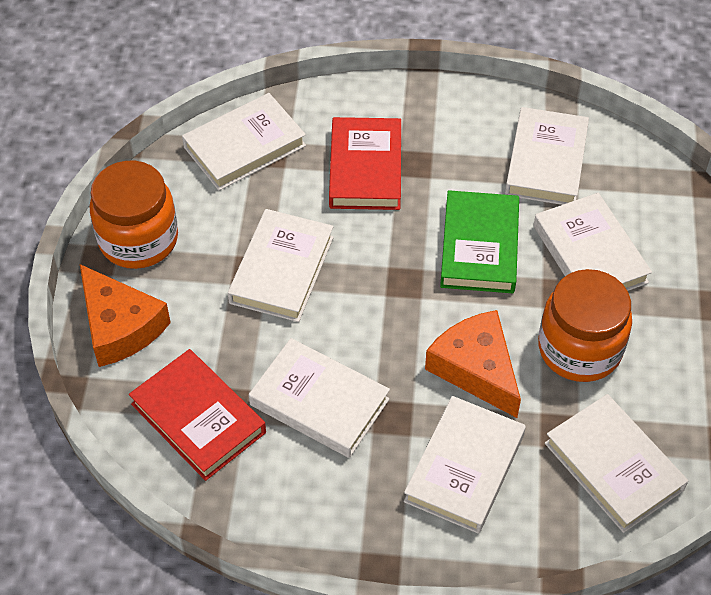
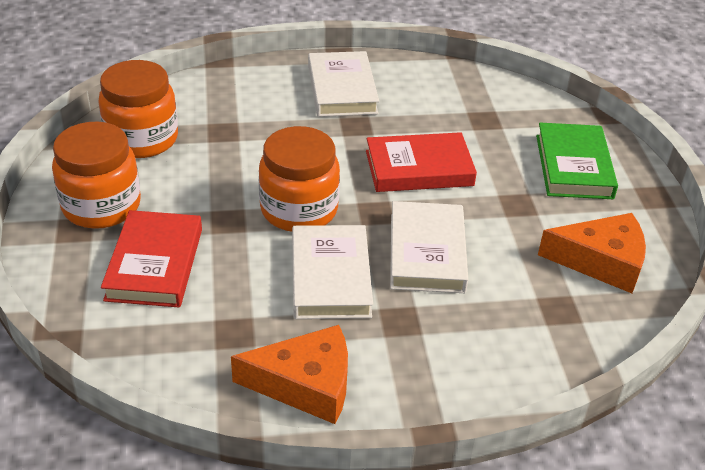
orange jar: 2 -> 3
white book: 7 -> 3

